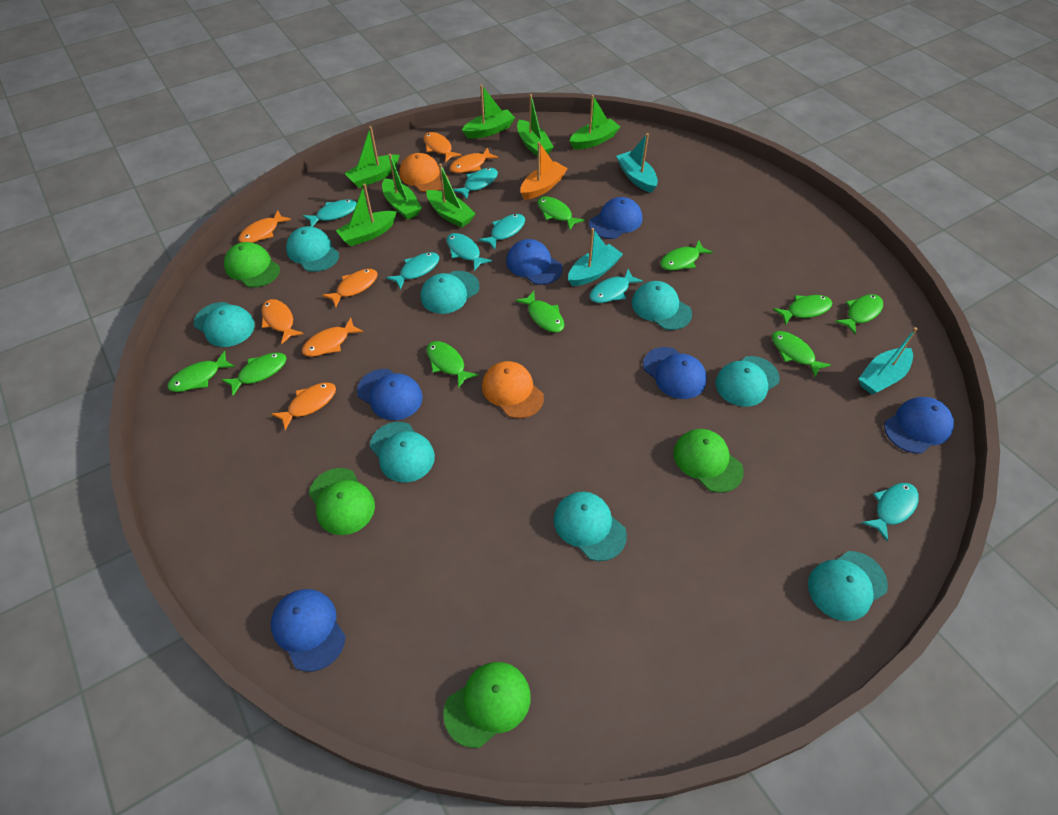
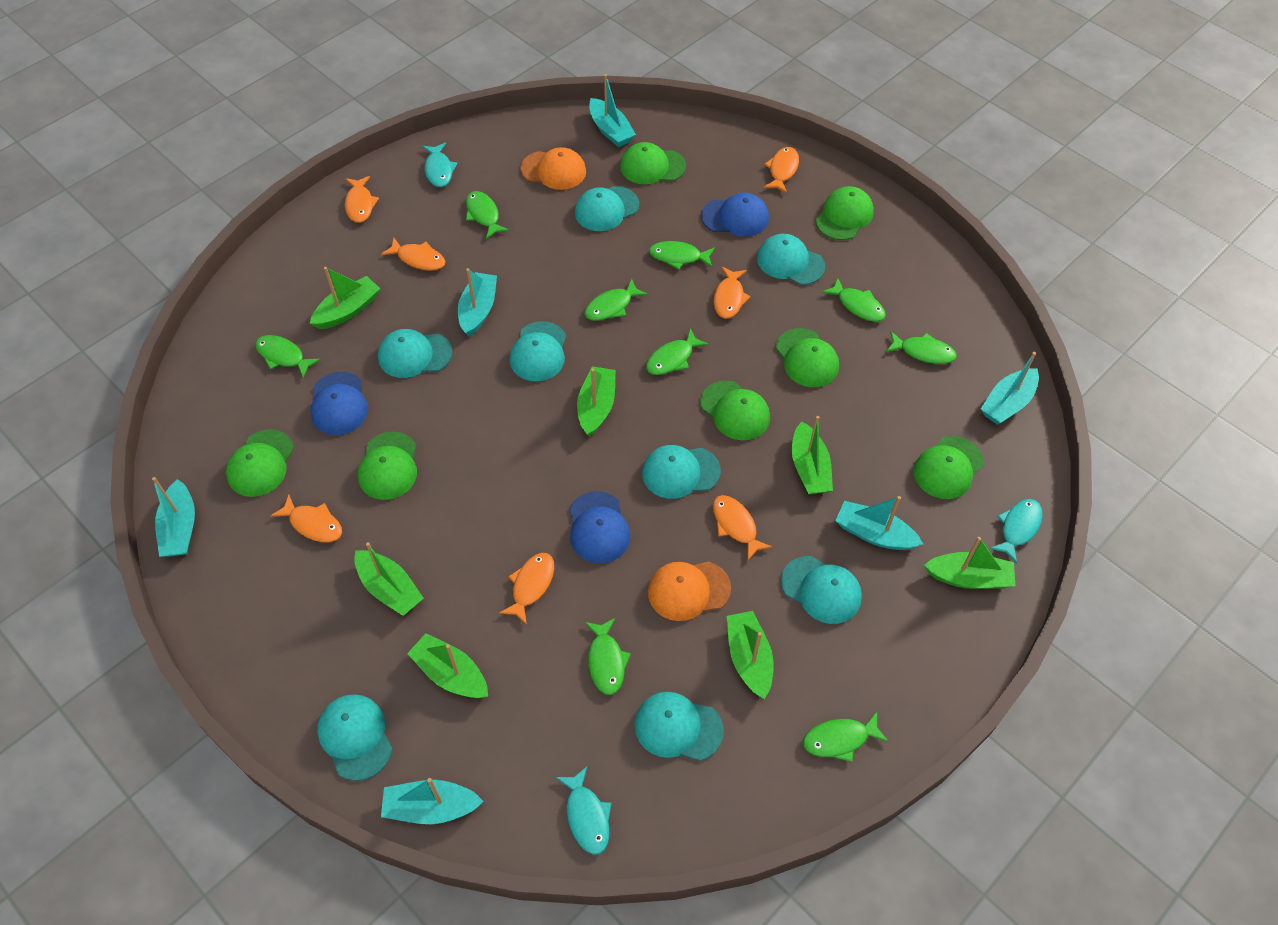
blue cap: 6 -> 3
green cap: 4 -> 7
orange boat: 1 -> 0
turquoise boat: 3 -> 6
turquoise fish: 7 -> 3

